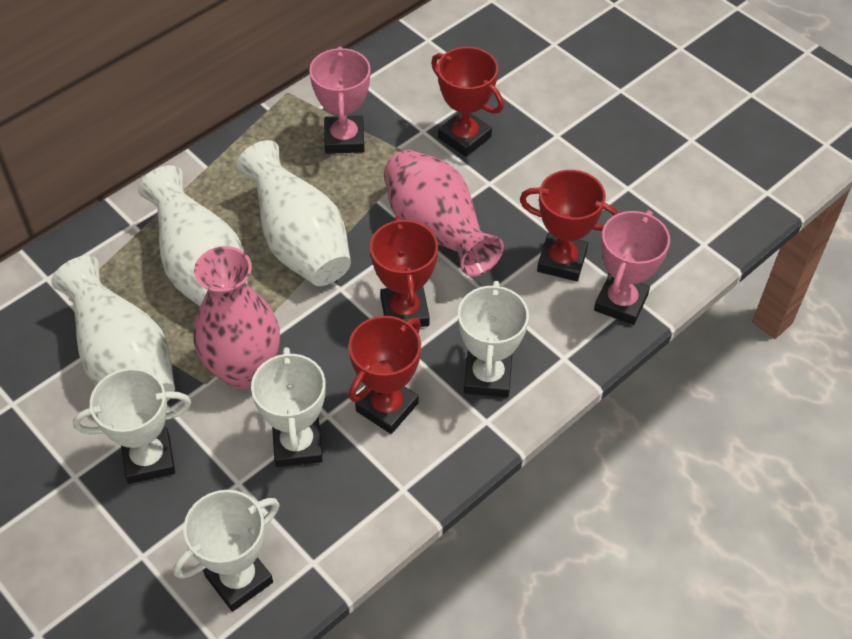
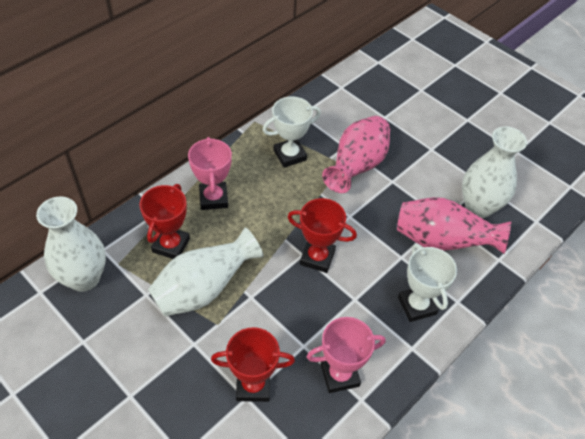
red trophy: 4 -> 3
white trophy: 4 -> 2

